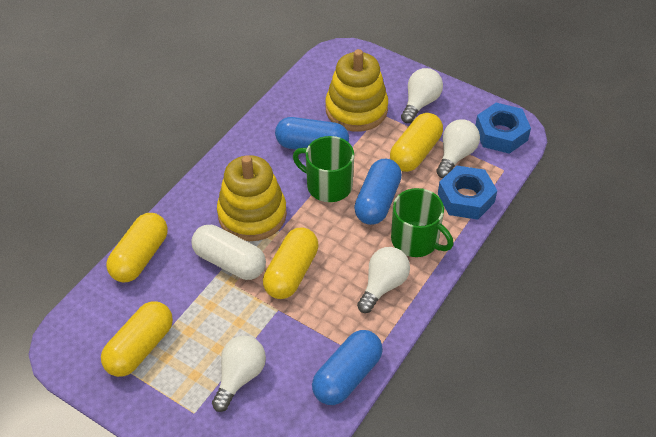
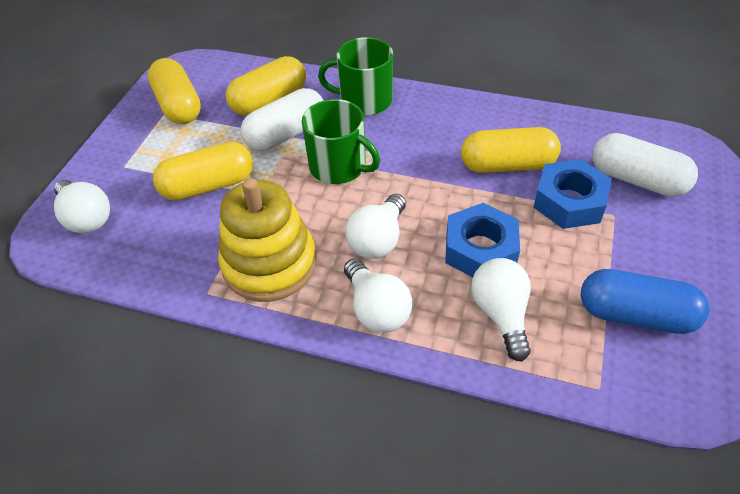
blue capsule: 3 -> 1
white capsule: 1 -> 2
yellow stacking toy: 2 -> 1

